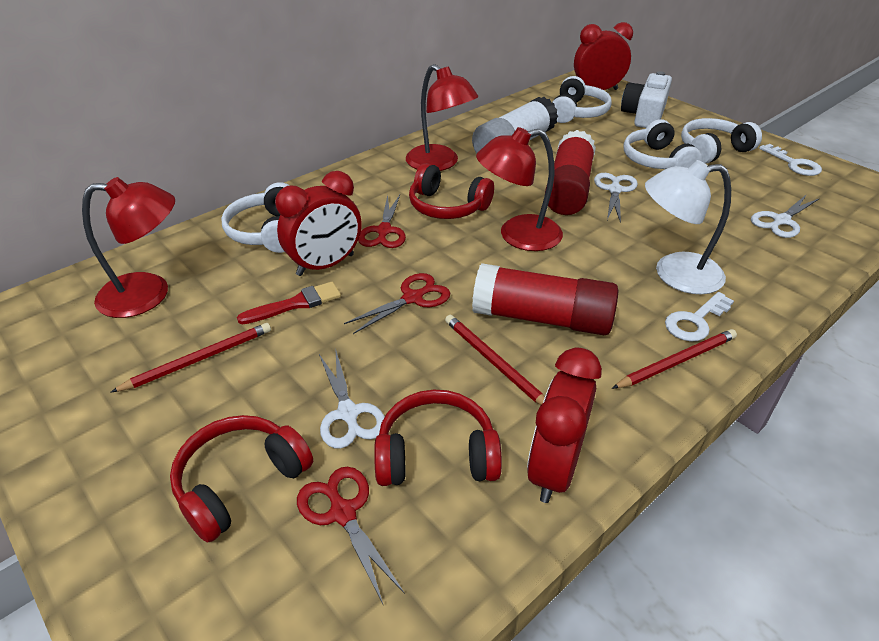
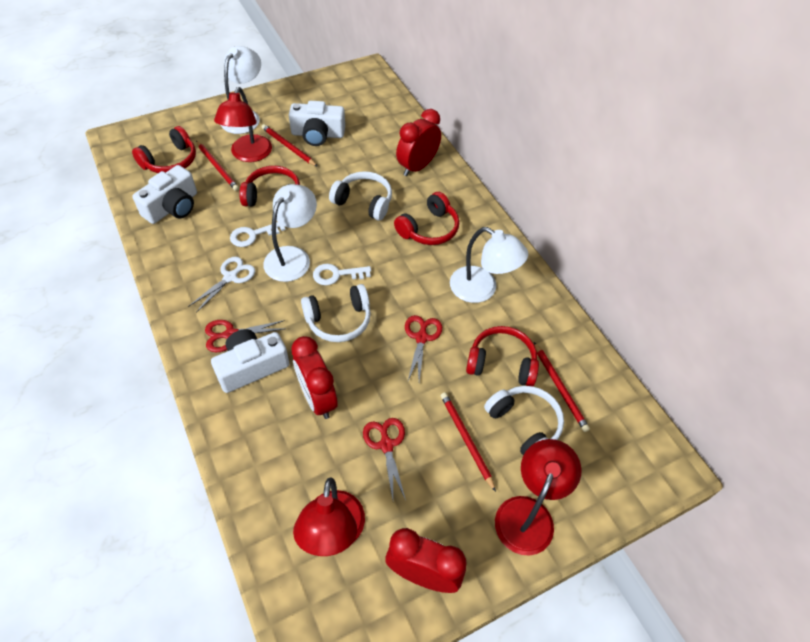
red brush: 1 -> 0
red glue stick: 2 -> 0
red headphones: 3 -> 4
red pencil: 3 -> 4
white camera: 1 -> 3
white glue stick: 1 -> 0
white headphones: 4 -> 3
white lamp: 1 -> 3
white scissors: 3 -> 1

